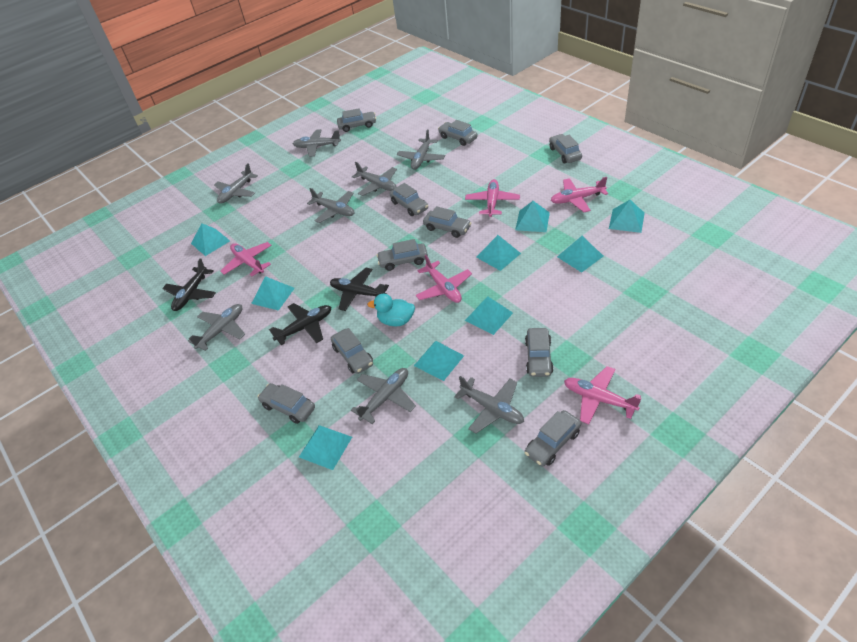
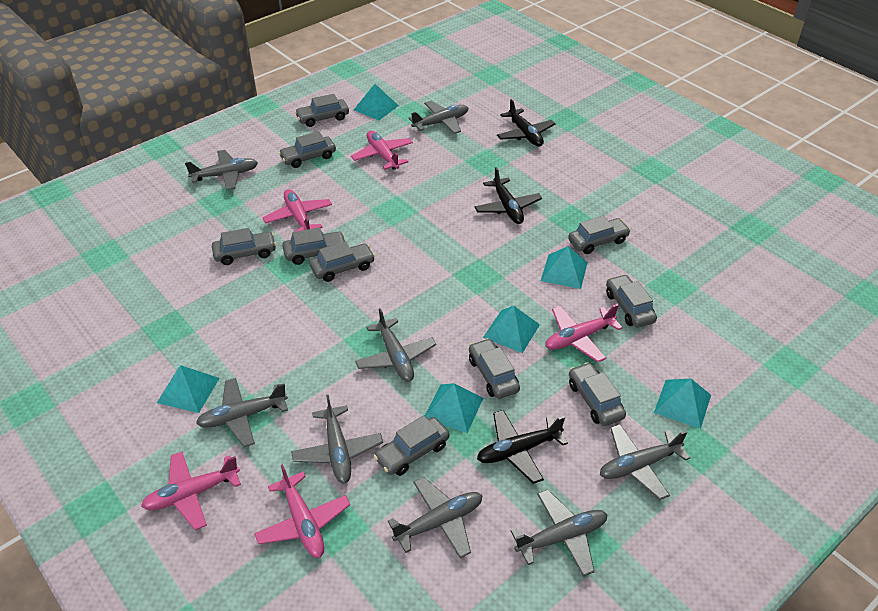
turquoise duck: 1 -> 0
turquoise pyramid: 9 -> 6

